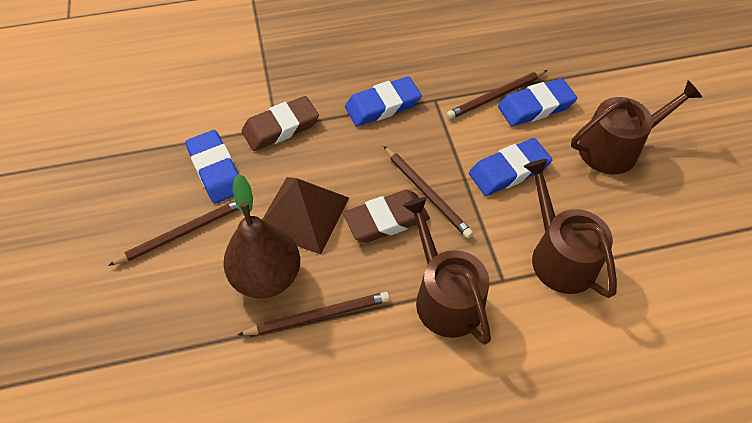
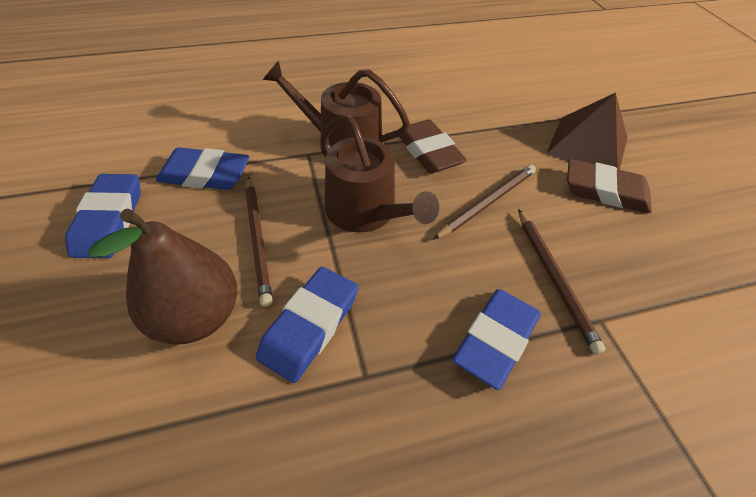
brown pencil: 4 -> 3
brown watering can: 3 -> 2

